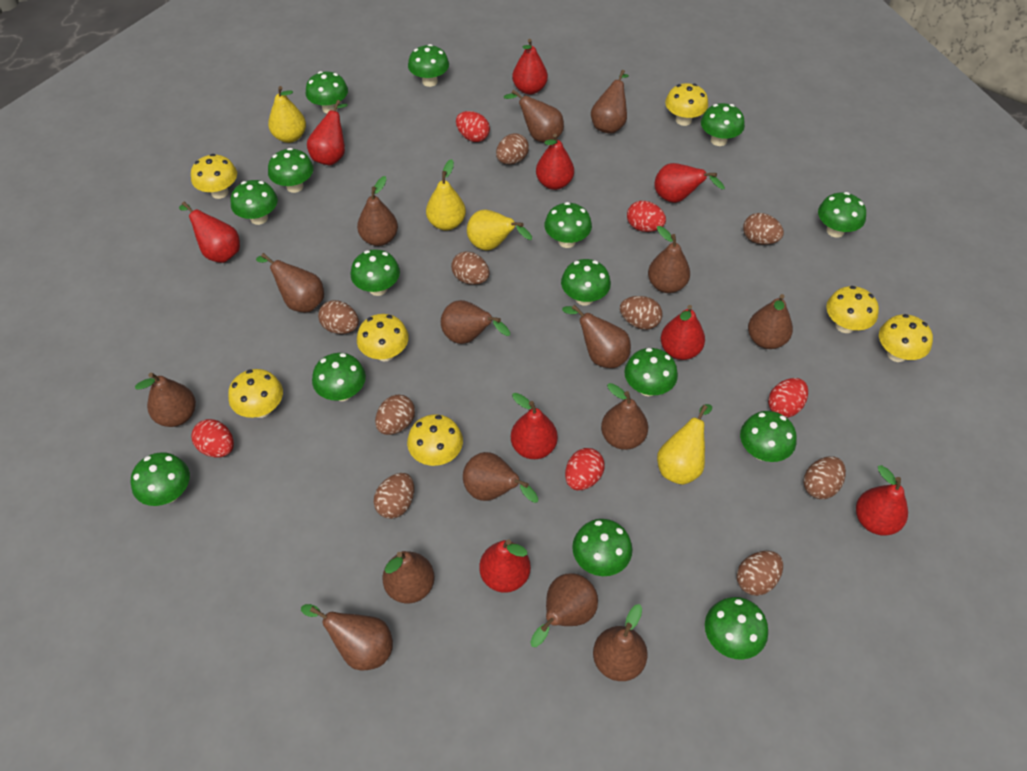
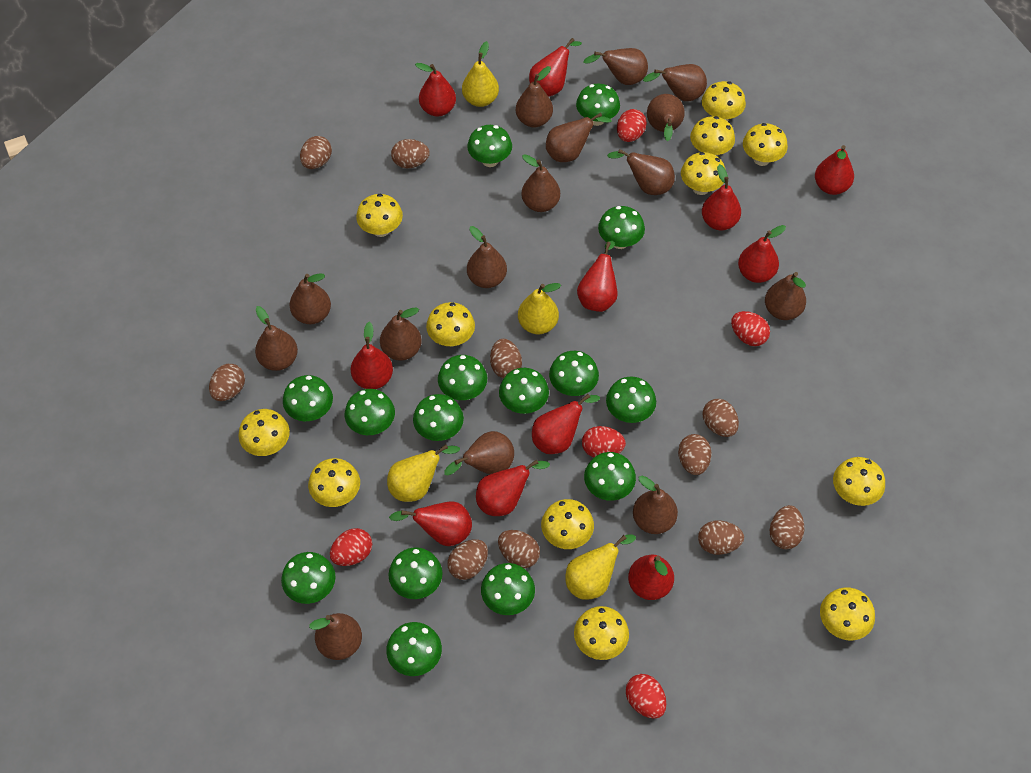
brown egg: 9 -> 10
red pear: 9 -> 11
yellow mushroom: 7 -> 12

